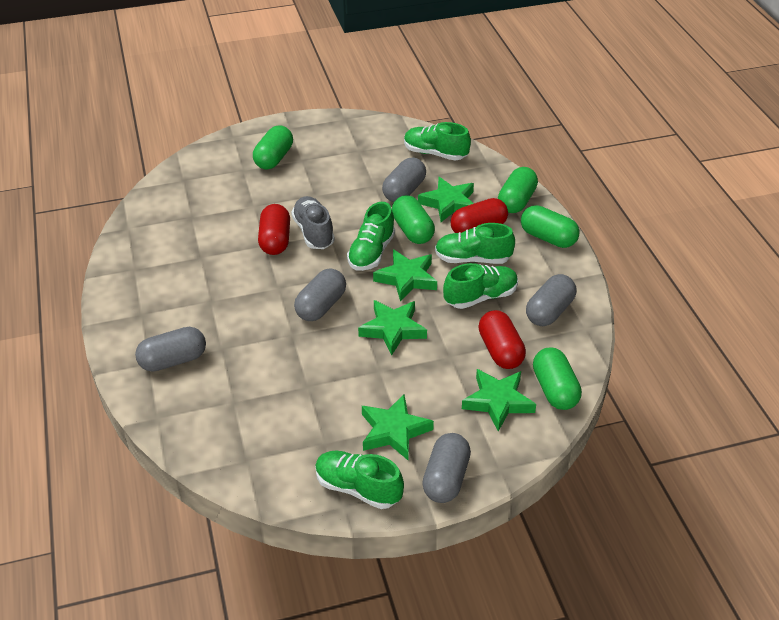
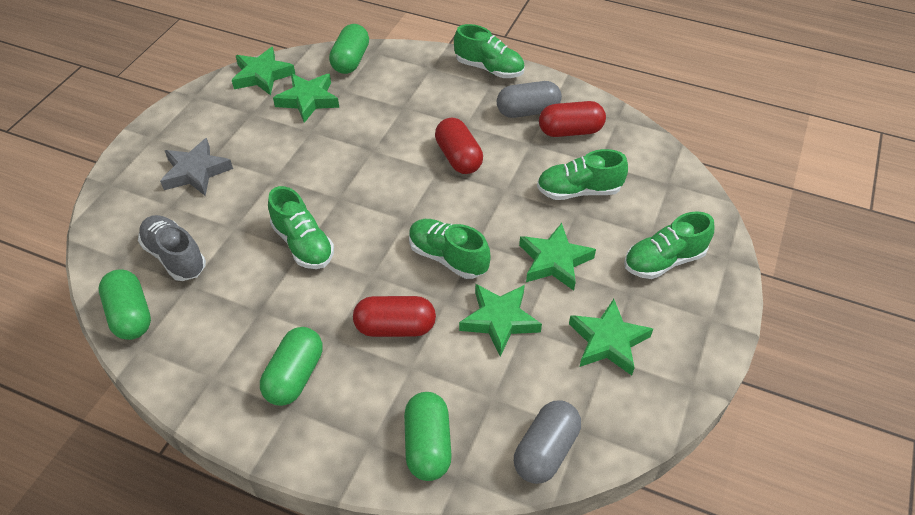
green capsule: 5 -> 4
grey capsule: 5 -> 2
grey star: 0 -> 1

